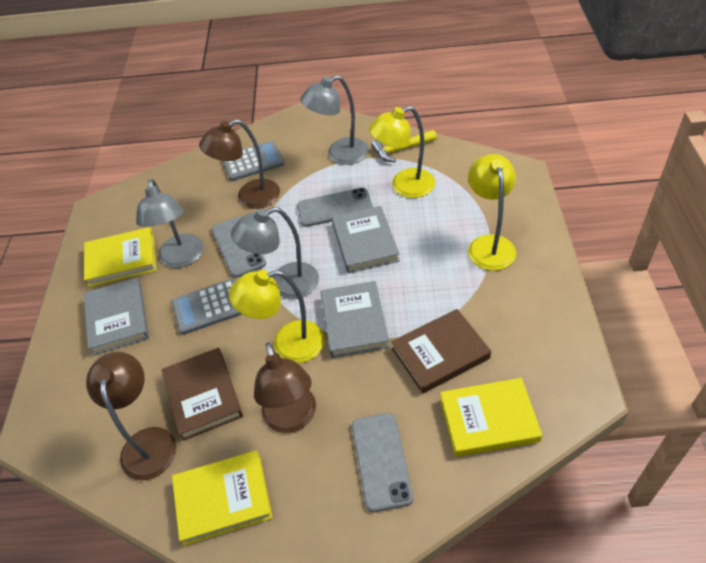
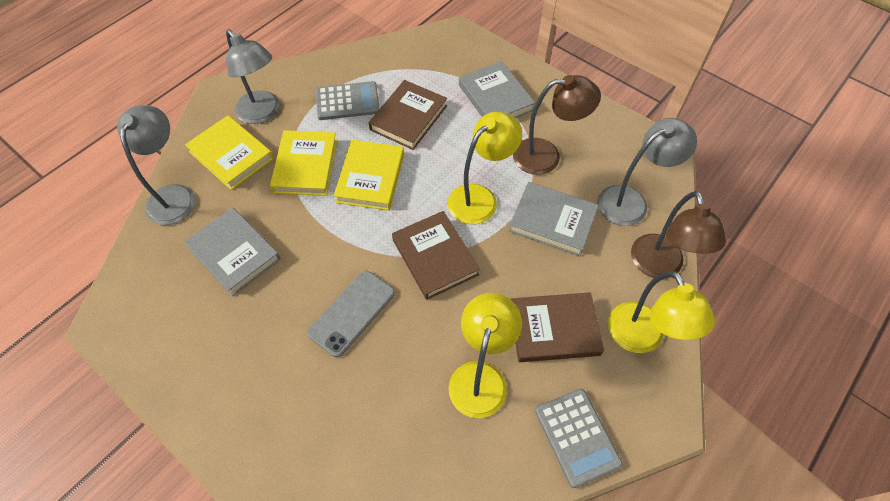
brown book: 2 -> 3
brown lamp: 3 -> 2
grey phone: 3 -> 1
yellow hammer: 1 -> 0

